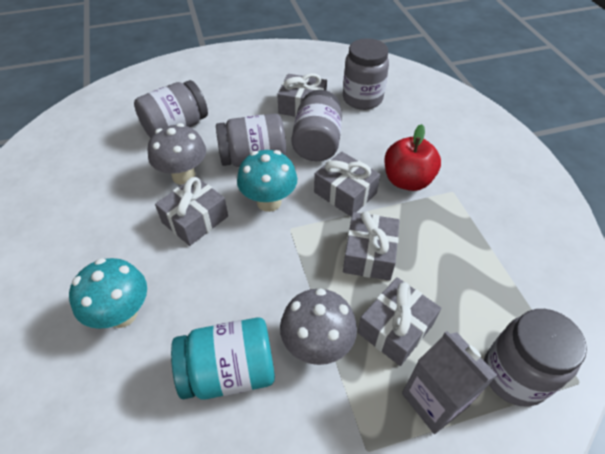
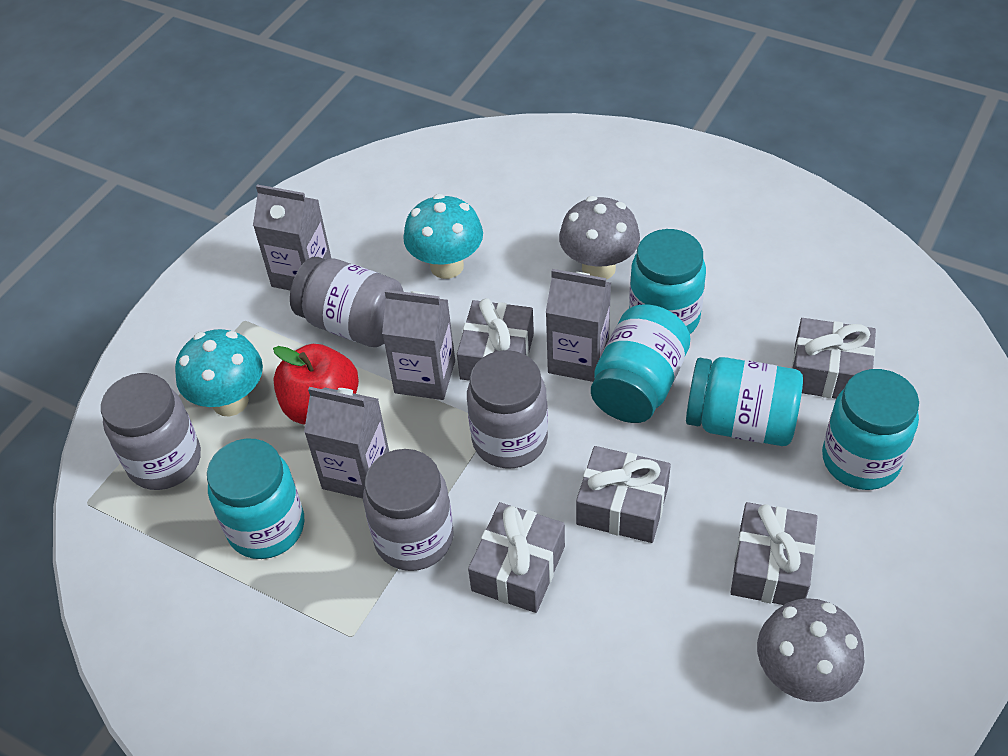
grey carton: 1 -> 4
grey jar: 5 -> 4
turquoise jar: 1 -> 5

